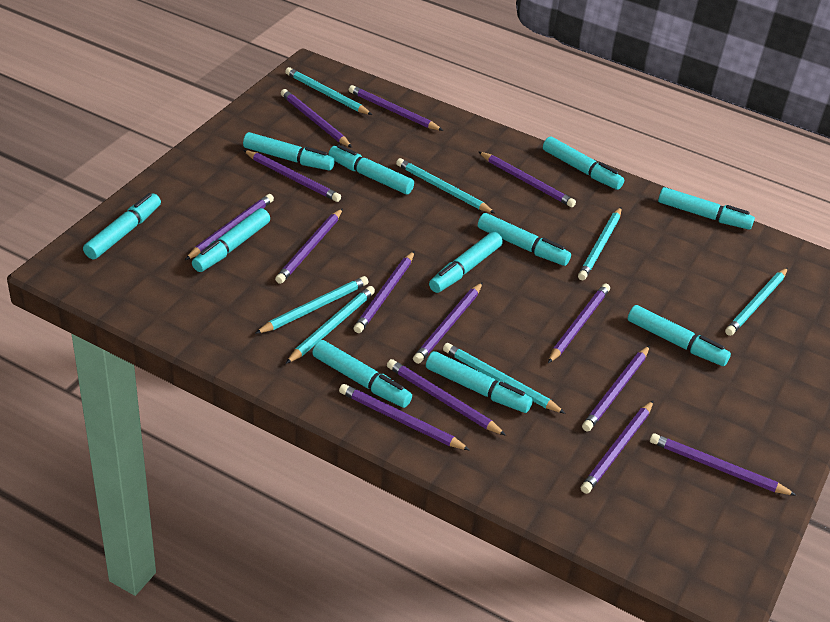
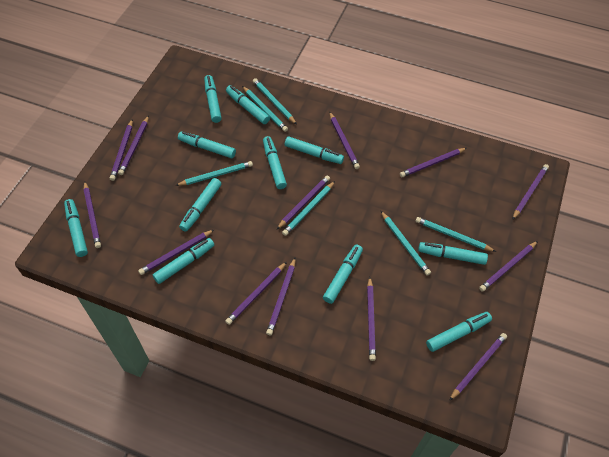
purple pencil: 14 -> 13
turquoise pencil: 7 -> 6

